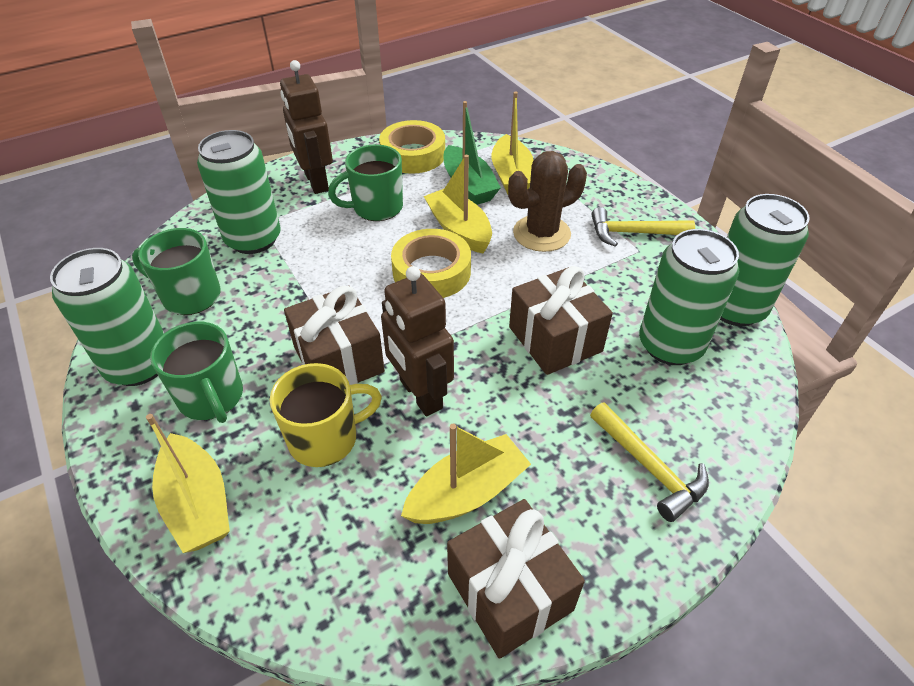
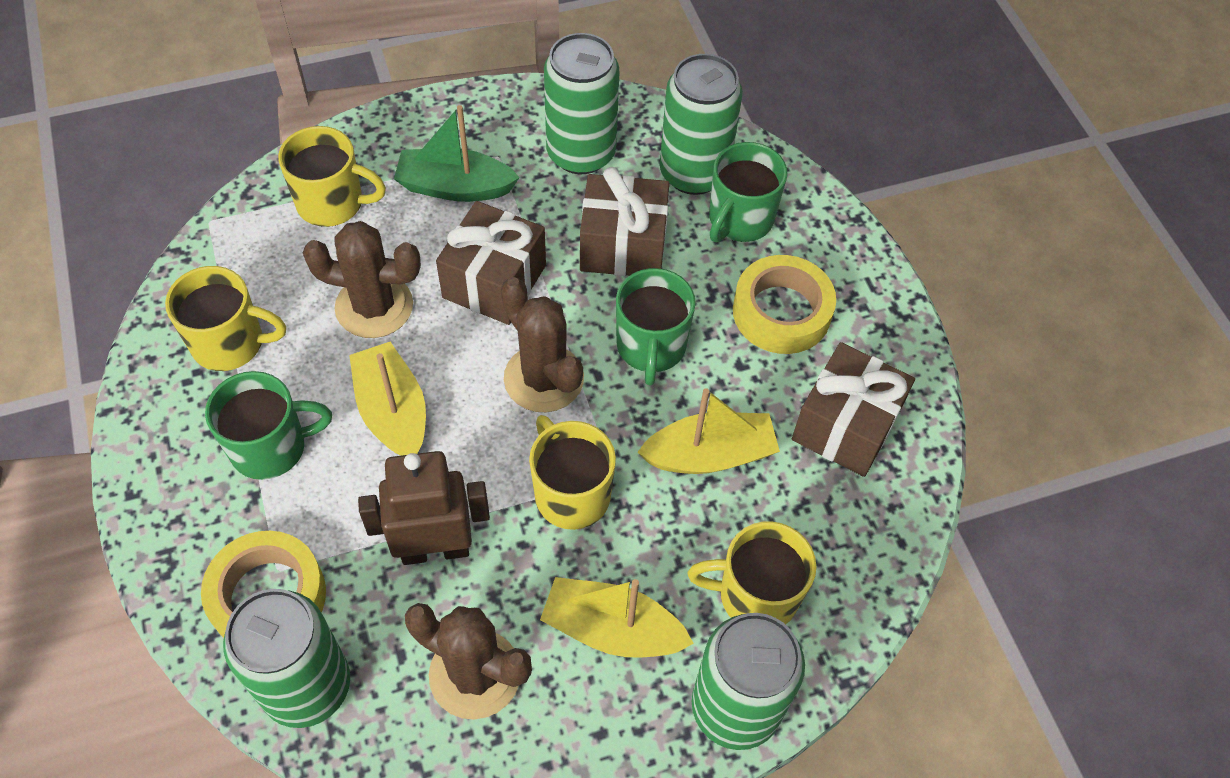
brown cactus: 1 -> 3
brown robot: 2 -> 1
yellow boat: 4 -> 3
yellow hammer: 2 -> 0
yellow mug: 1 -> 4

